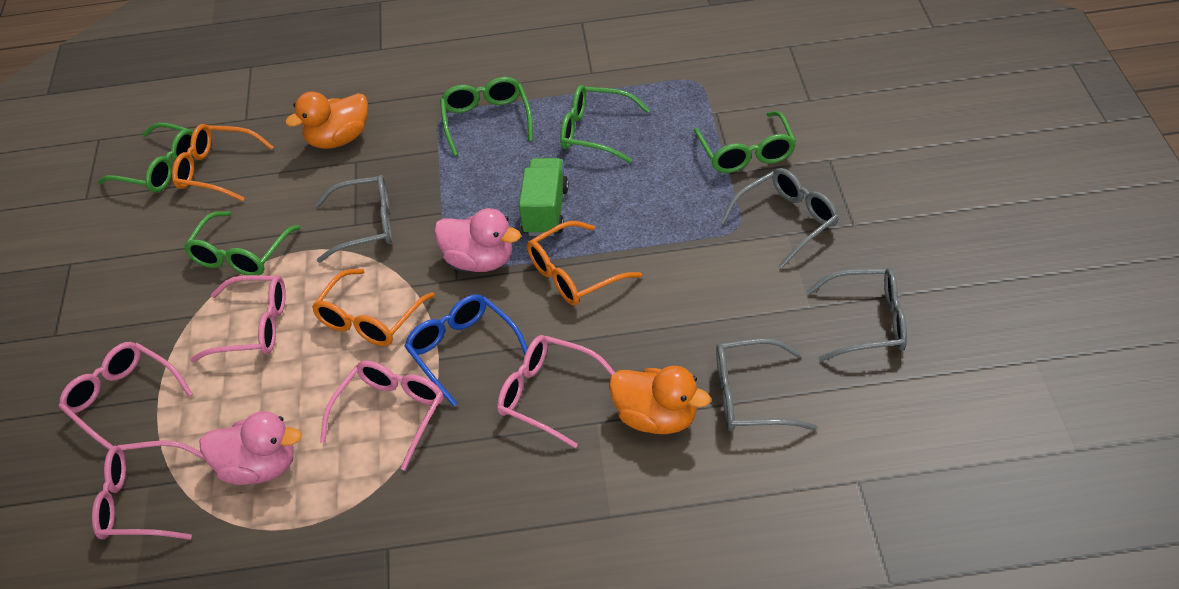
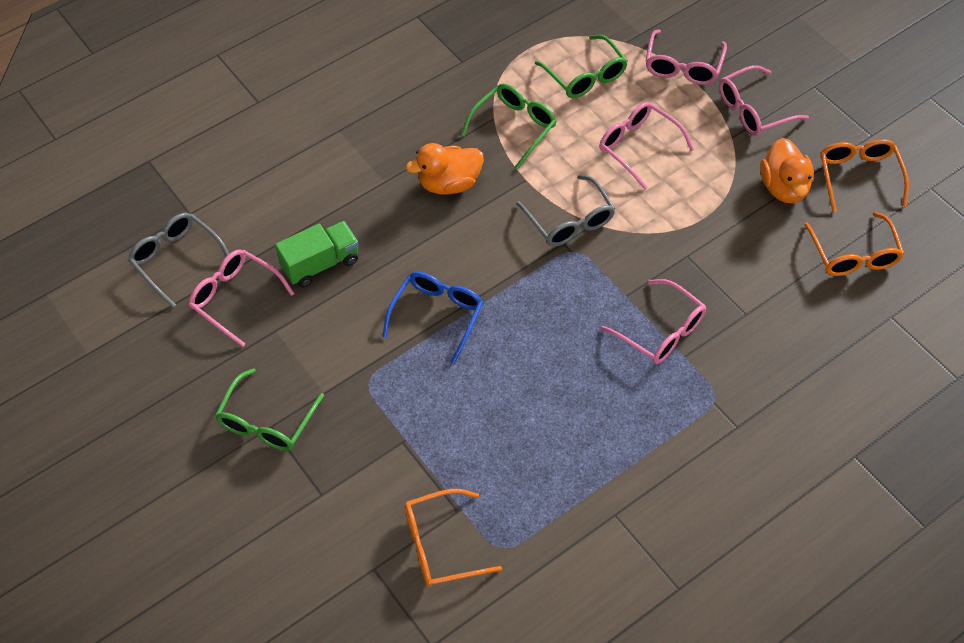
green glasses: 5 -> 3
grey glasses: 4 -> 2
pink duck: 2 -> 0

